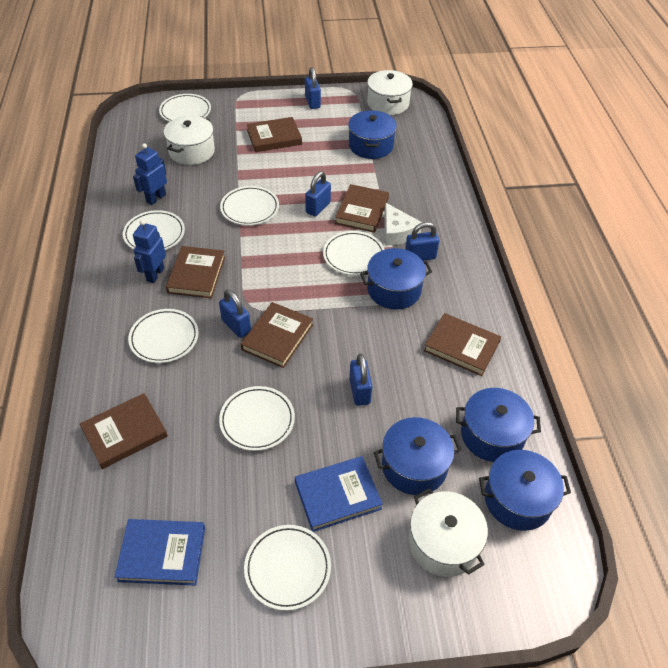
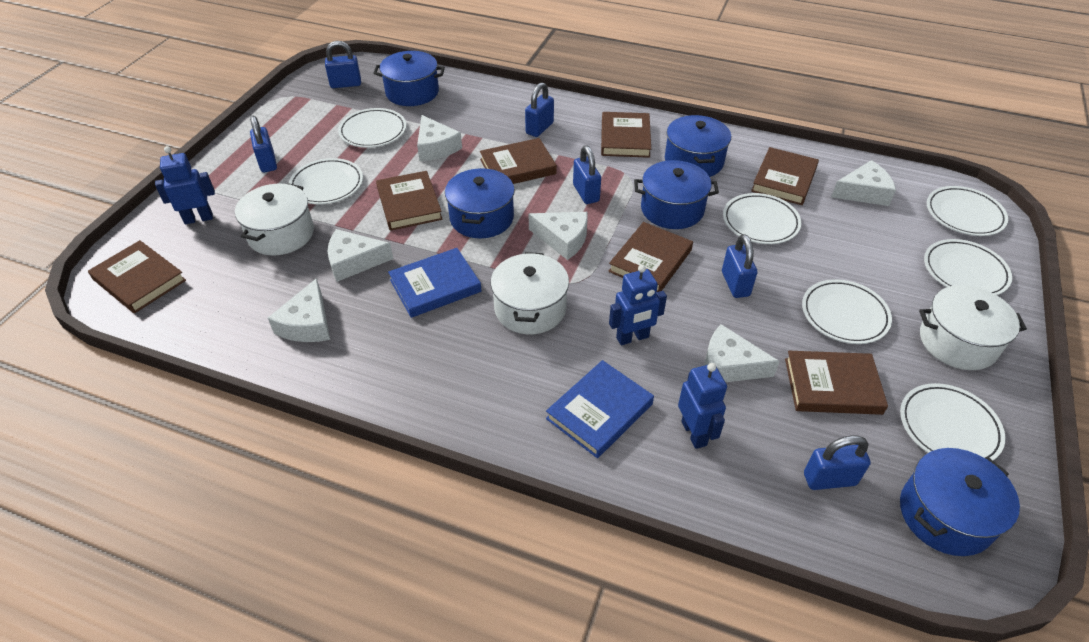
blue padlock: 5 -> 6
blue robot: 2 -> 3
brown book: 6 -> 7
white cheese: 1 -> 6

